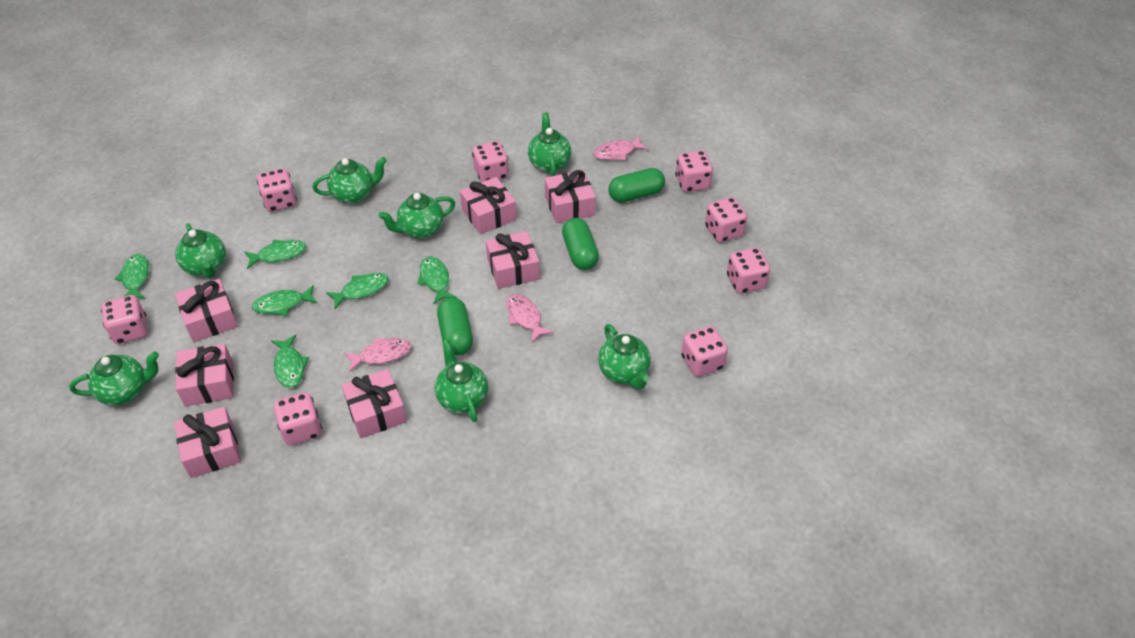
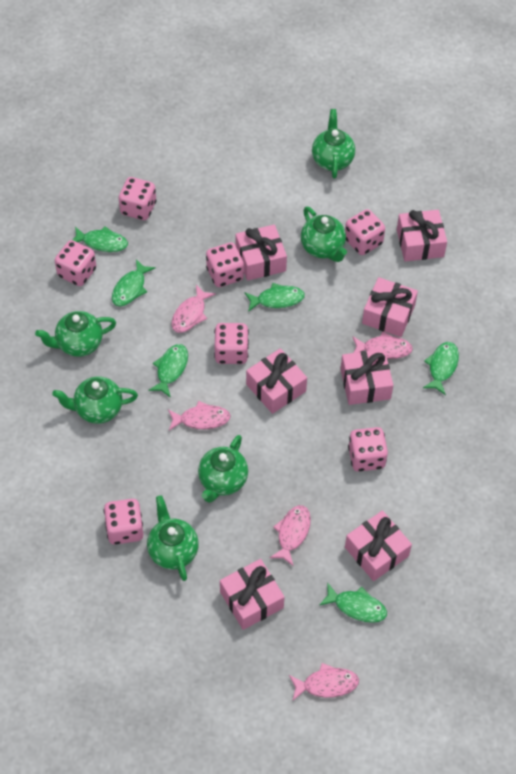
green capsule: 3 -> 0
green teapot: 7 -> 6
pink dice: 8 -> 7
pink fish: 3 -> 5

